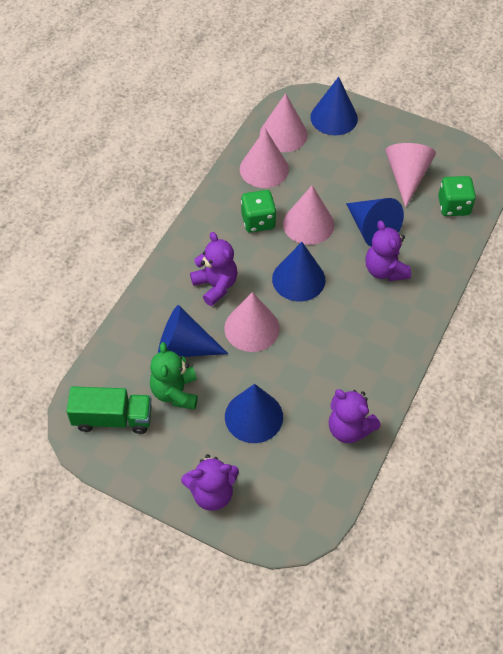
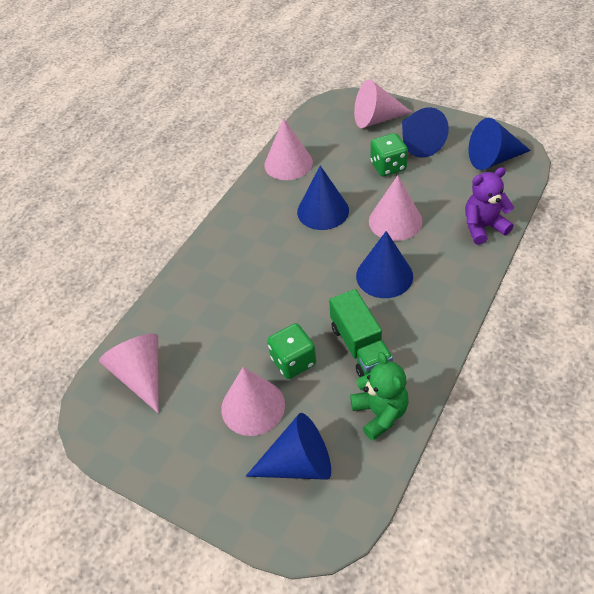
purple teddy bear: 4 -> 1

